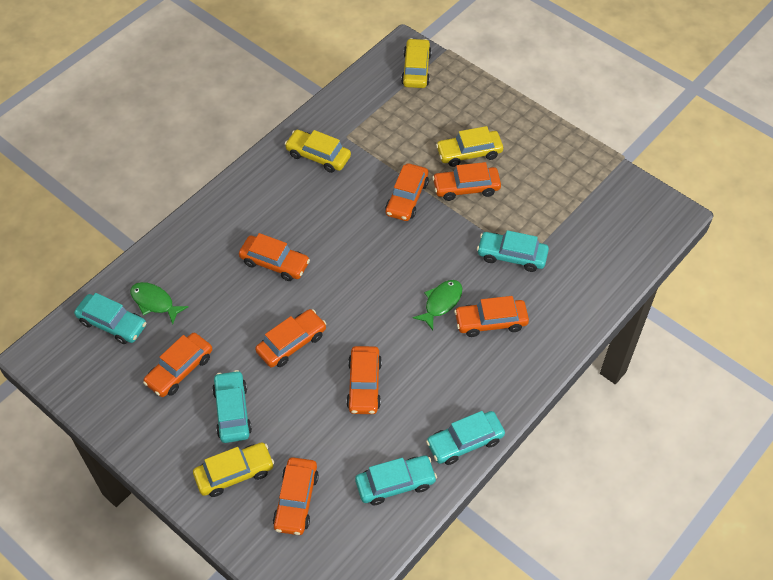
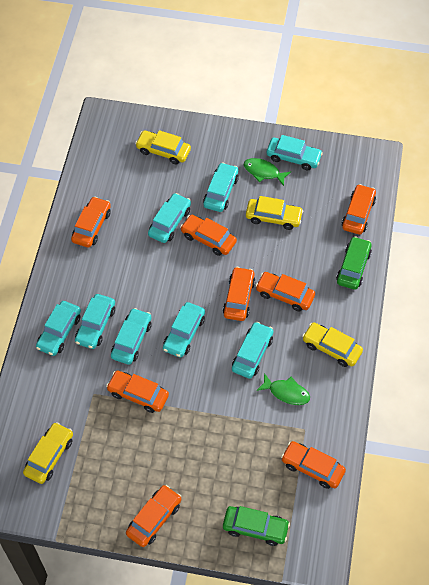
green car: 0 -> 2
turquoise car: 5 -> 8

